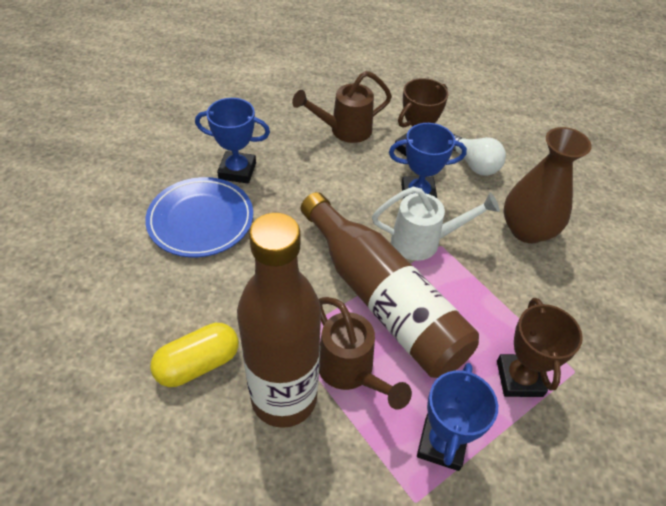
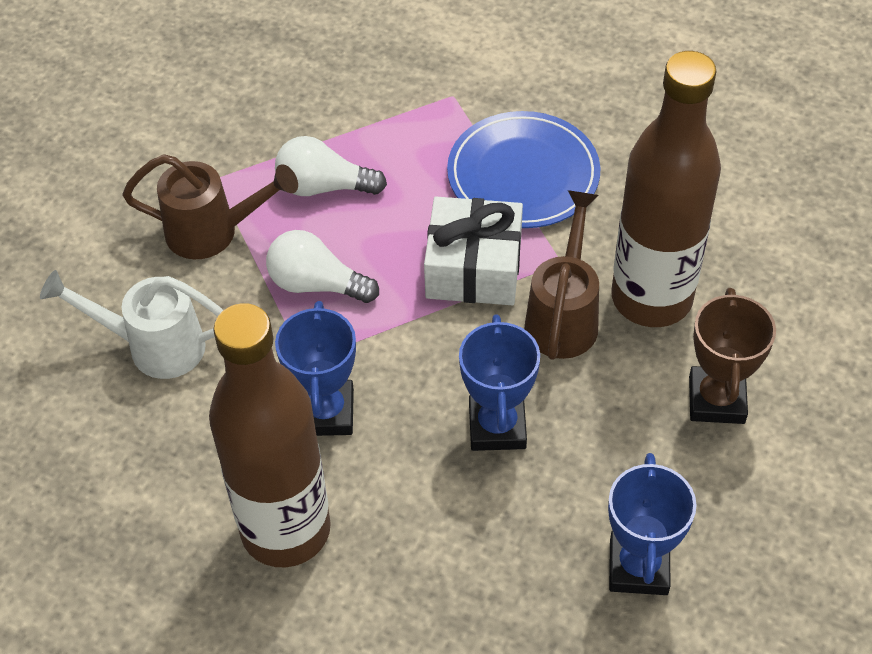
brown trophy: 2 -> 1
brown vase: 1 -> 0
white gift: 0 -> 1
white light bulb: 1 -> 2
yellow capsule: 1 -> 0

